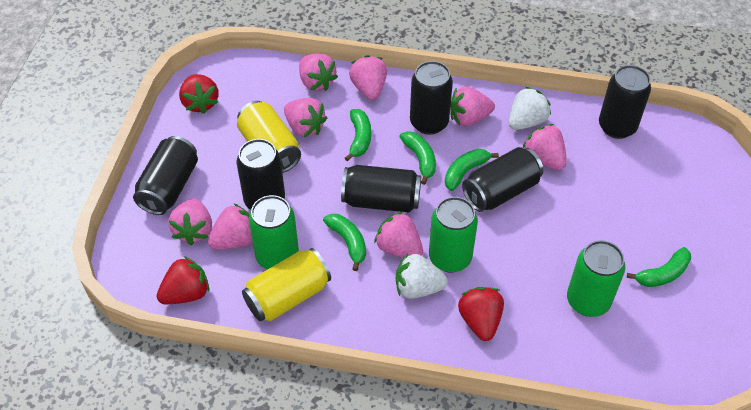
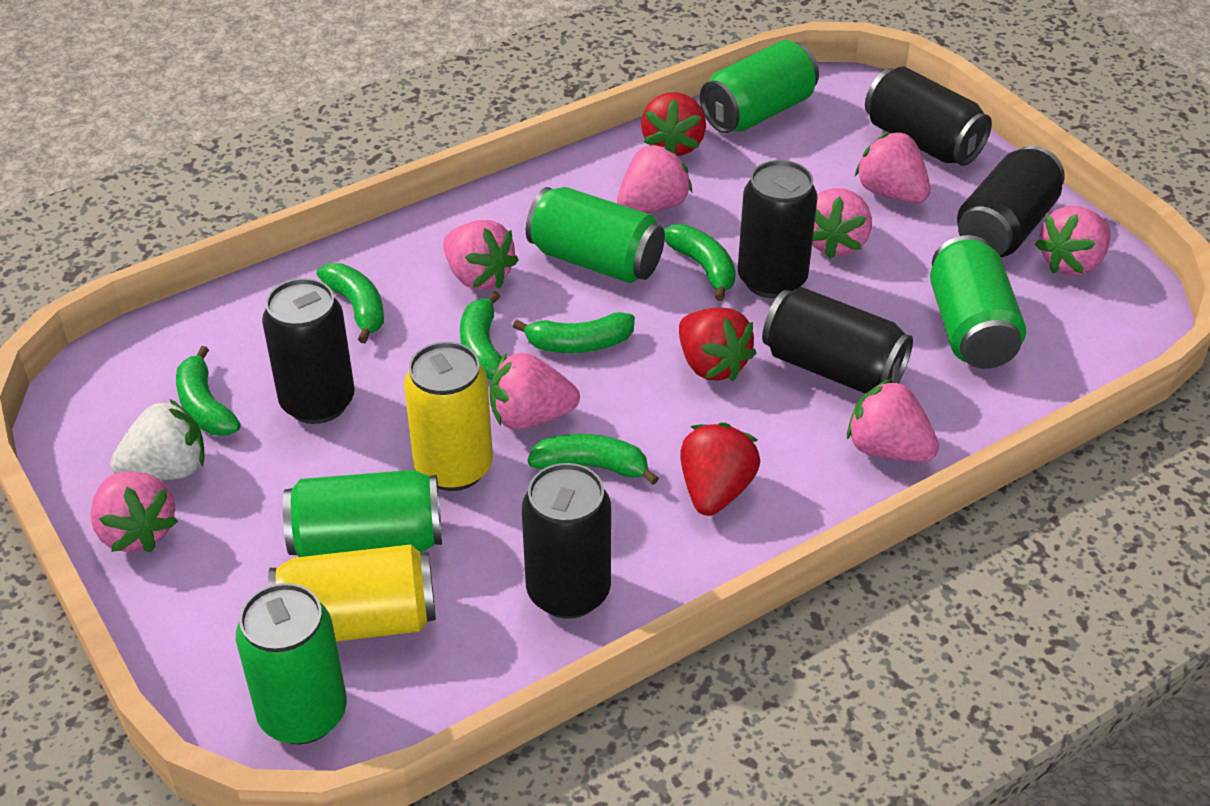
green banana: 5 -> 6
green can: 3 -> 5
white strawberry: 2 -> 1

